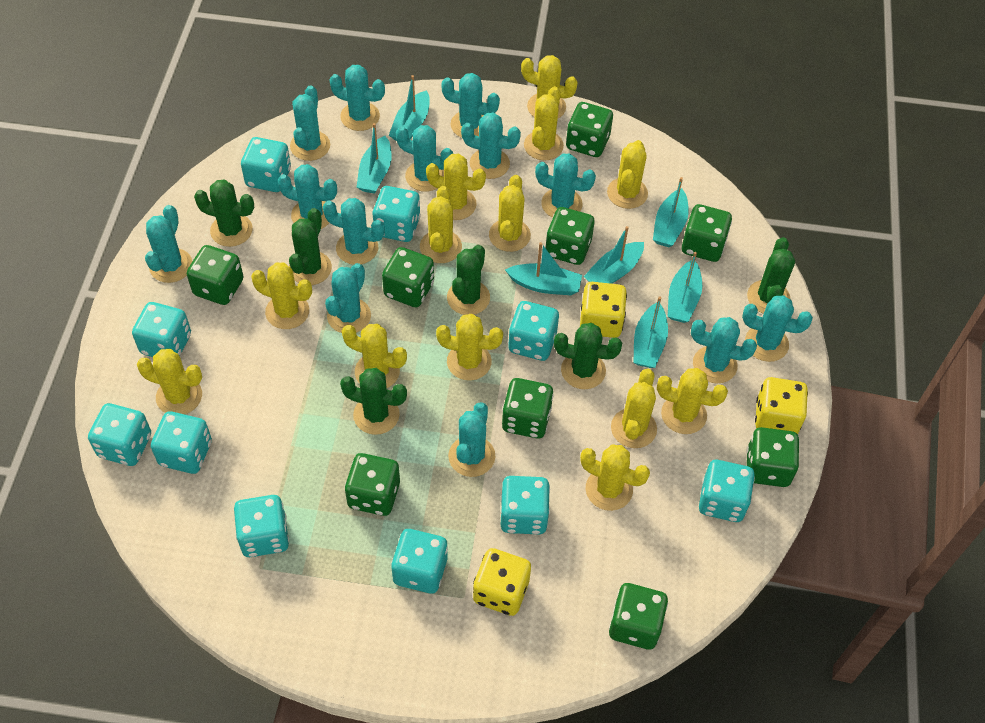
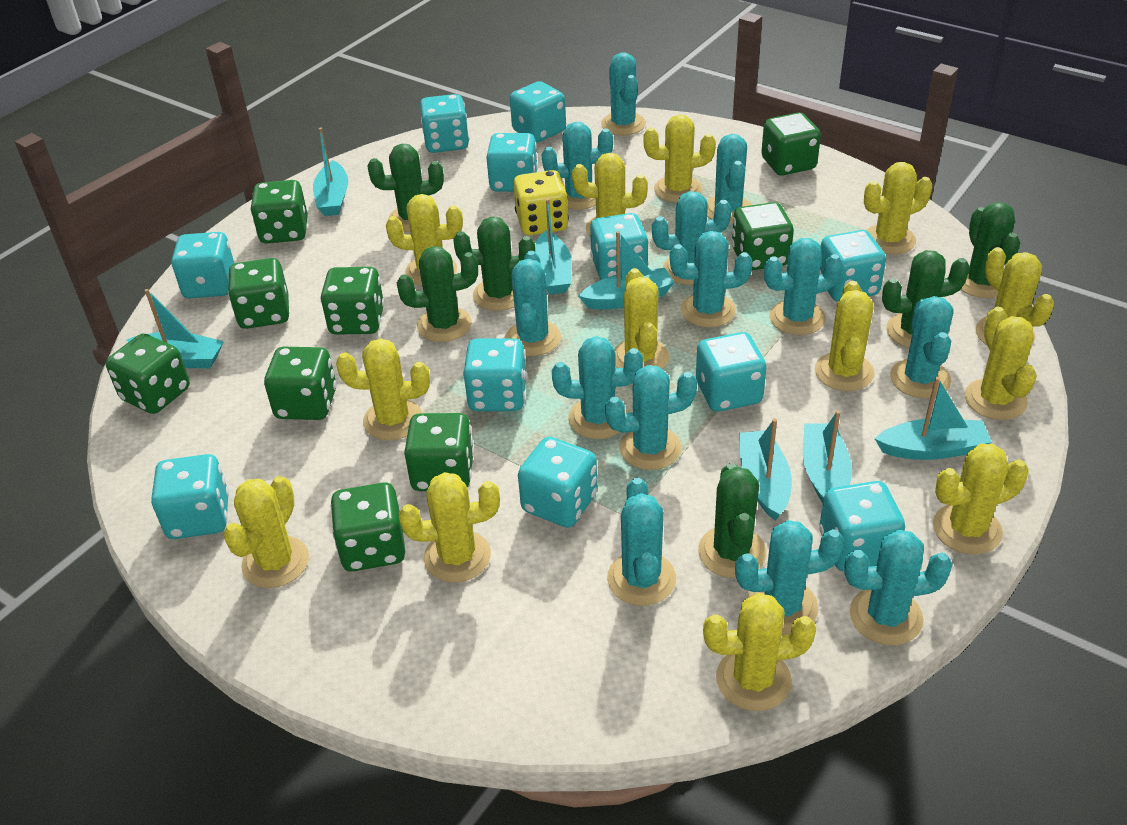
turquoise dice: 10 -> 11
yellow dice: 3 -> 1

